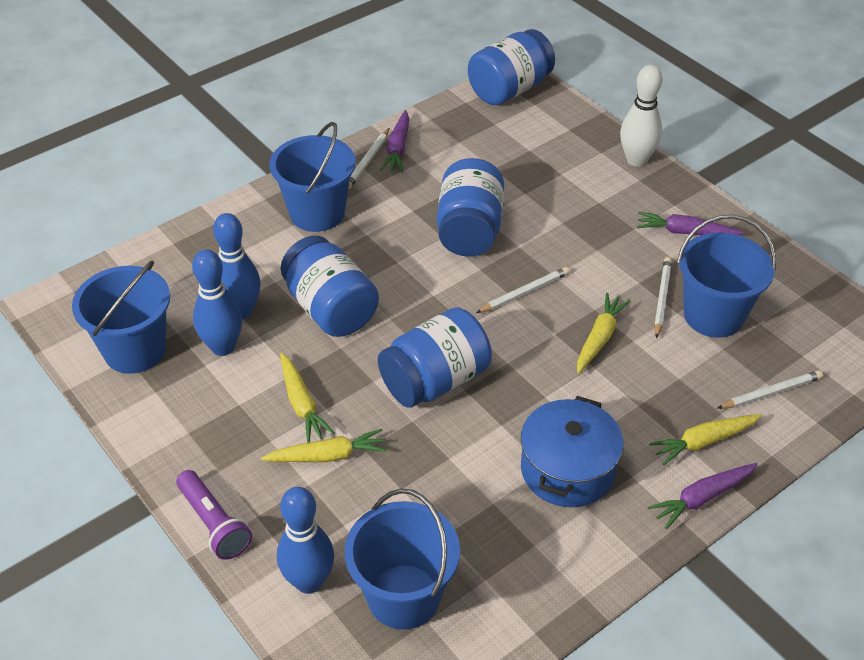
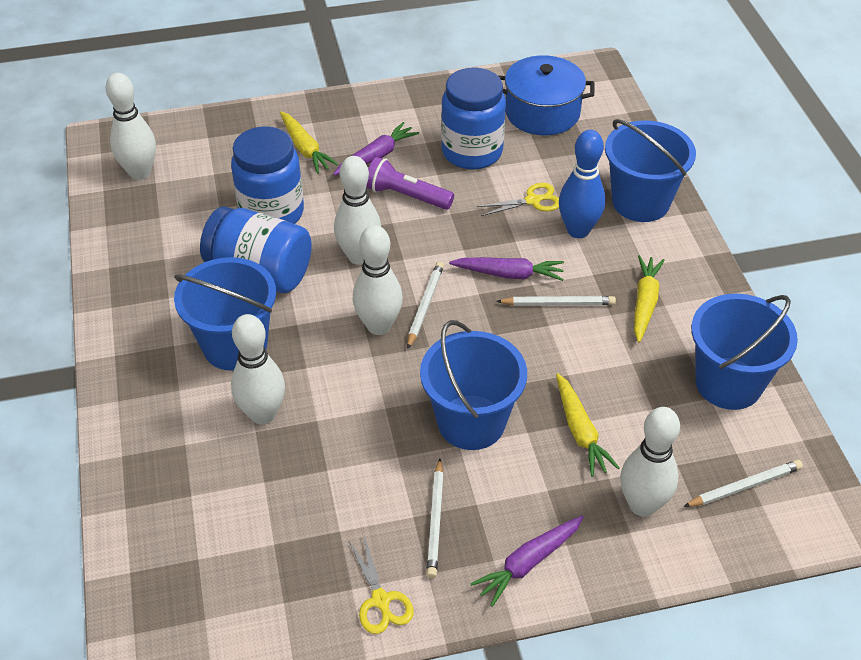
blue bowling pin: 3 -> 1
blue jar: 4 -> 3
white bowling pin: 1 -> 5
yellow carrot: 4 -> 3
yellow scissors: 0 -> 2

